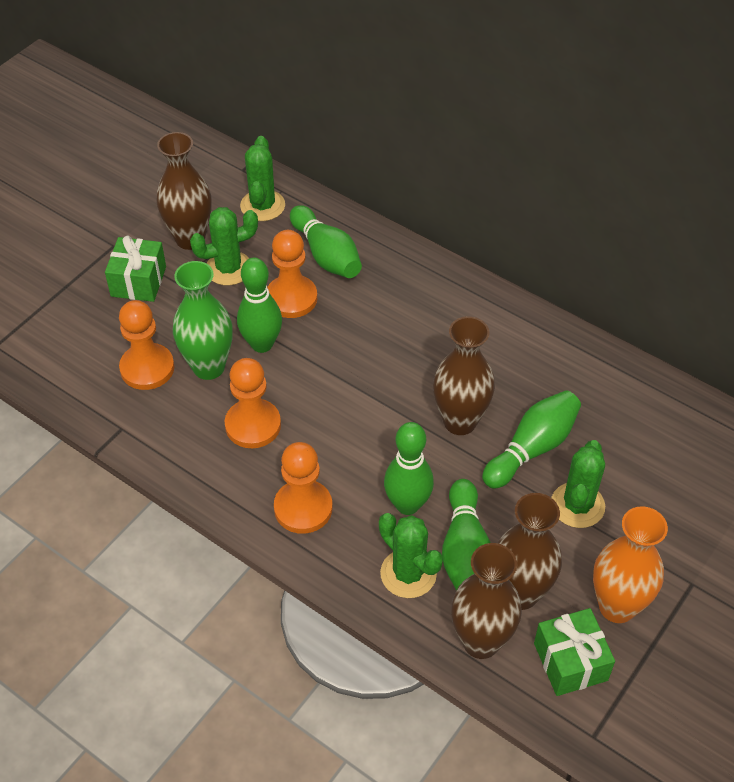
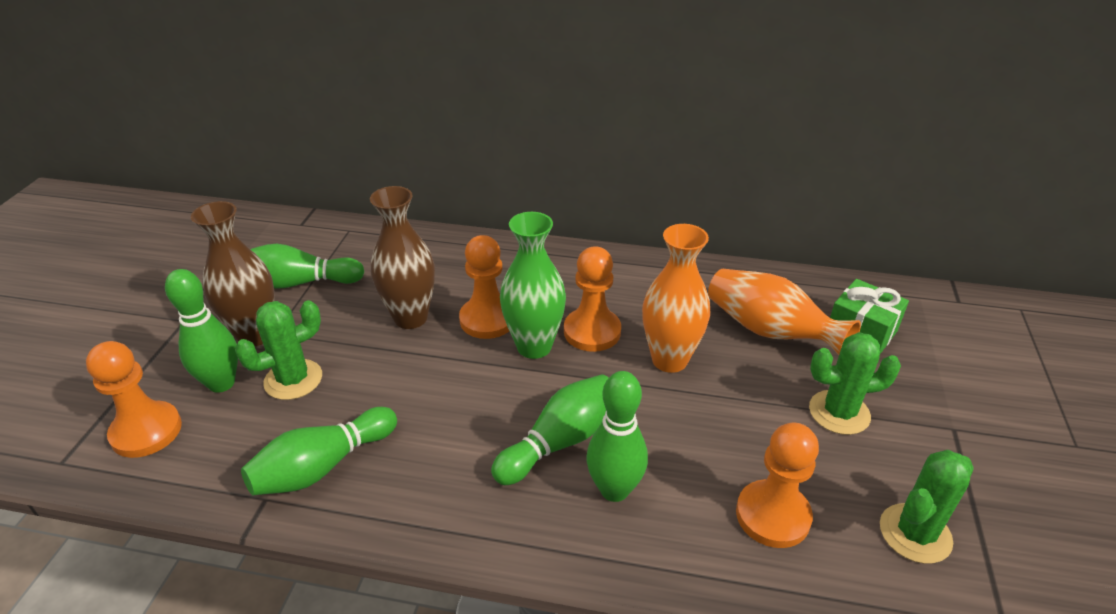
brown vase: 4 -> 2
green cactus: 4 -> 3
green gift: 2 -> 1
orange vase: 1 -> 2

